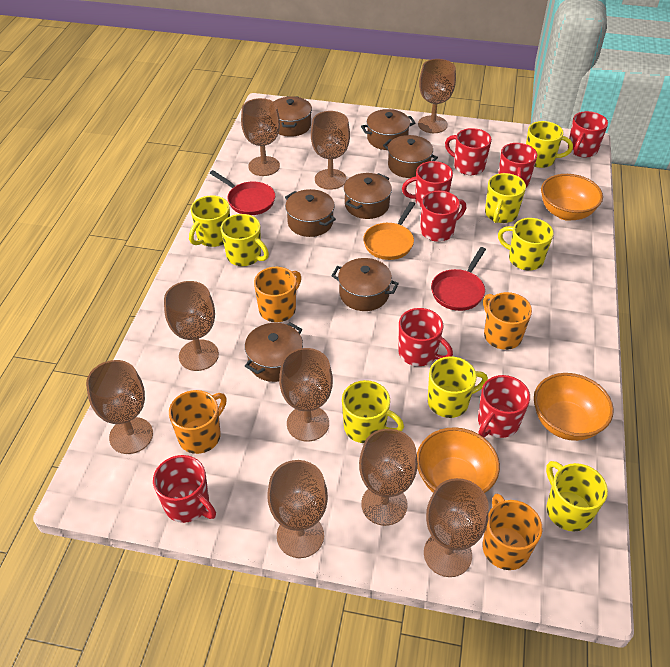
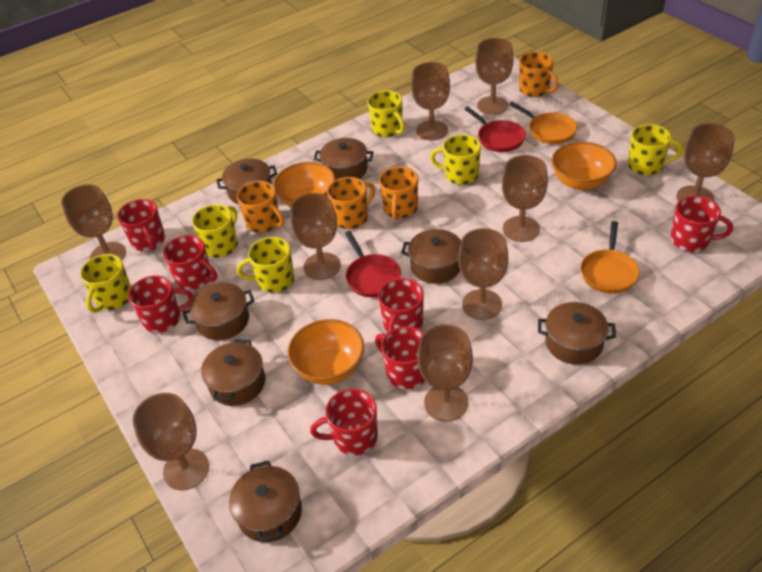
orange pan: 1 -> 2
red mug: 8 -> 7
yellow mug: 8 -> 6

